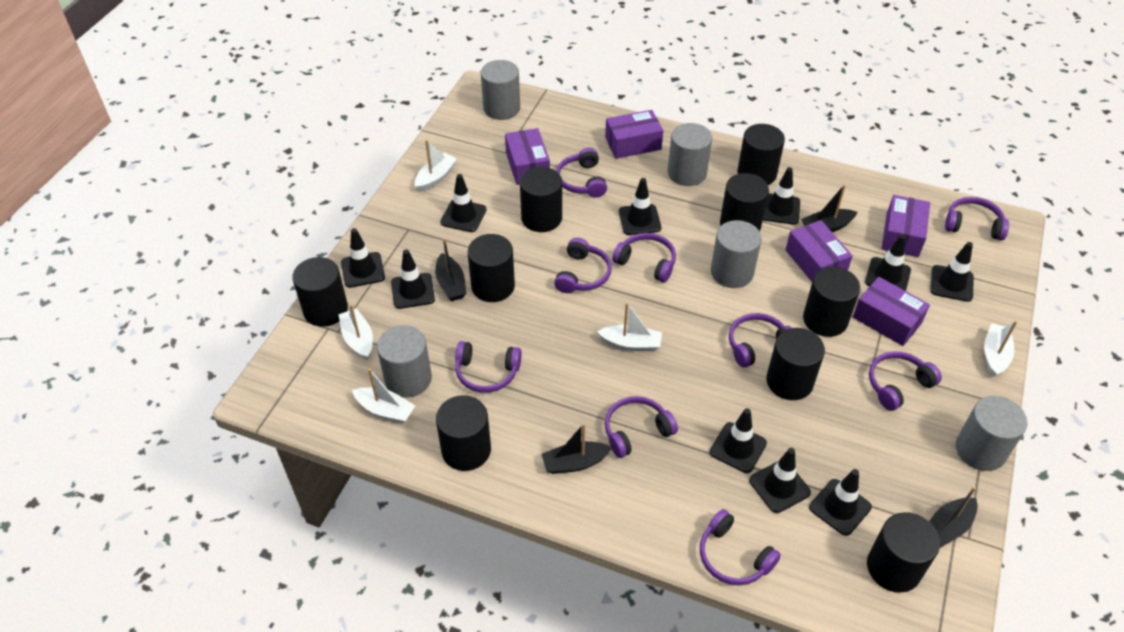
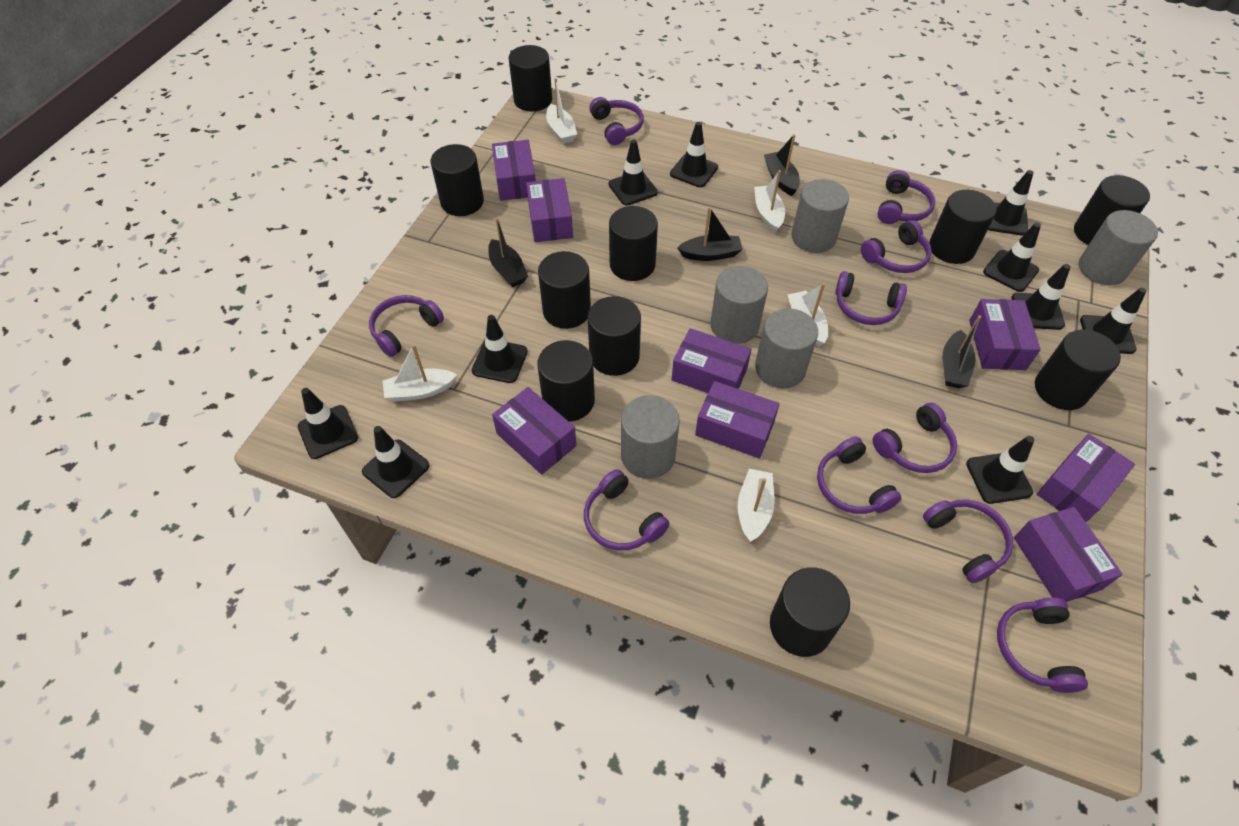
black cylinder: 9 -> 10
purple box: 5 -> 8
purple headphones: 9 -> 10

